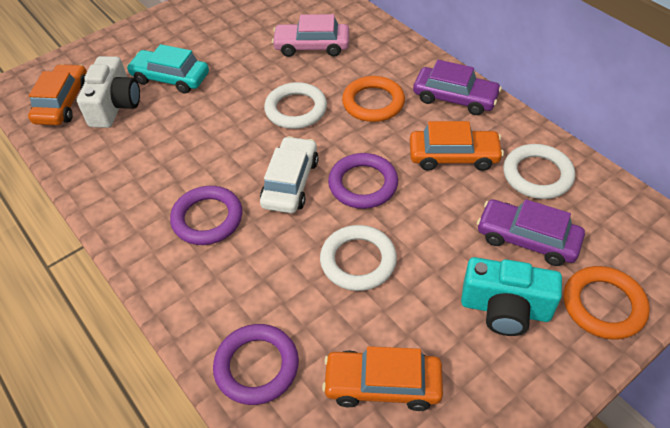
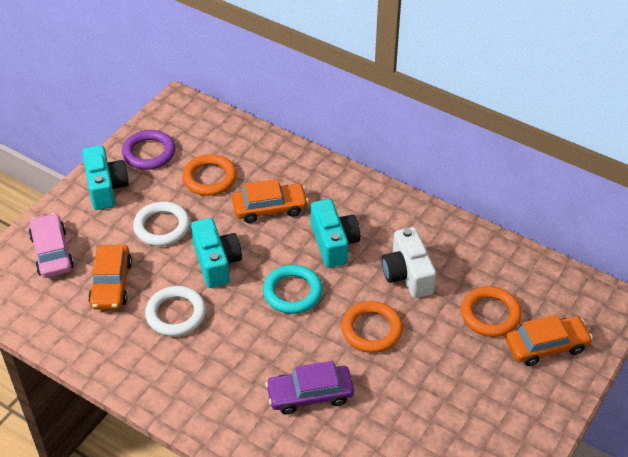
orange ring: 2 -> 3
purple car: 2 -> 1
purple ring: 3 -> 1
turquoise camera: 1 -> 3
turquoise car: 1 -> 0
turquoise ring: 0 -> 1
white car: 1 -> 0
white ring: 3 -> 2

